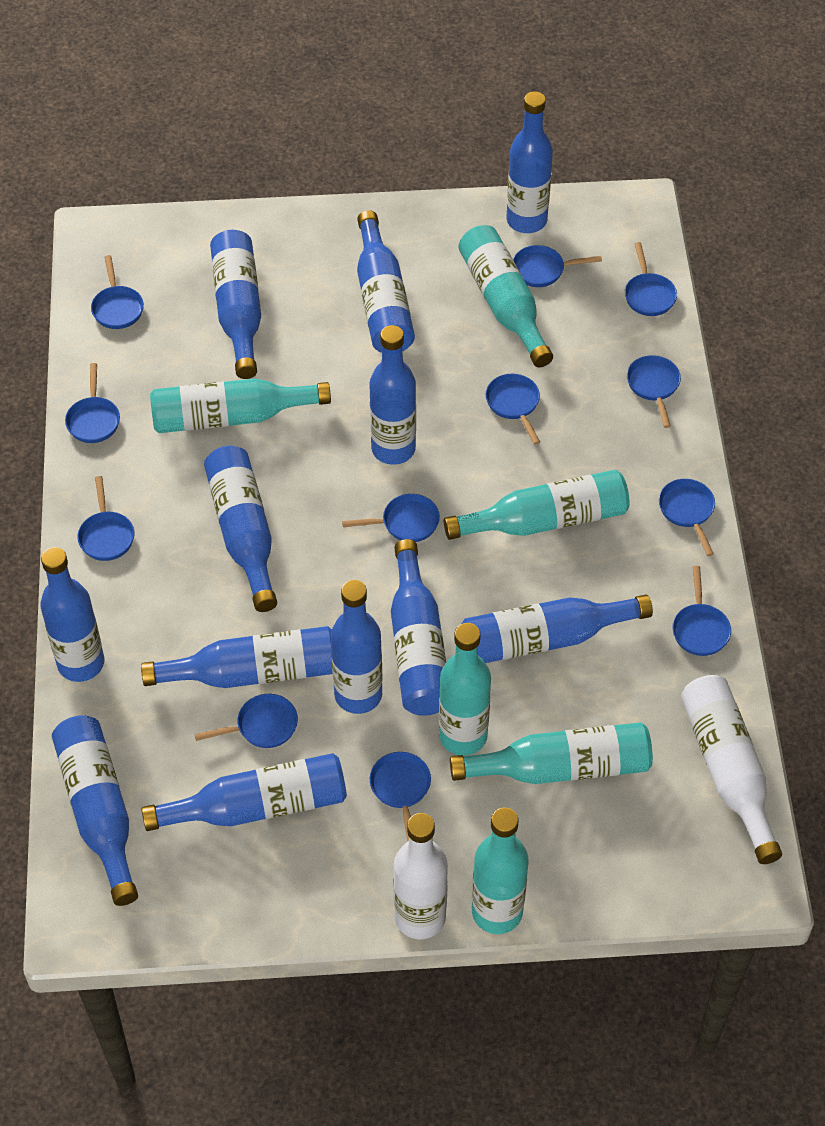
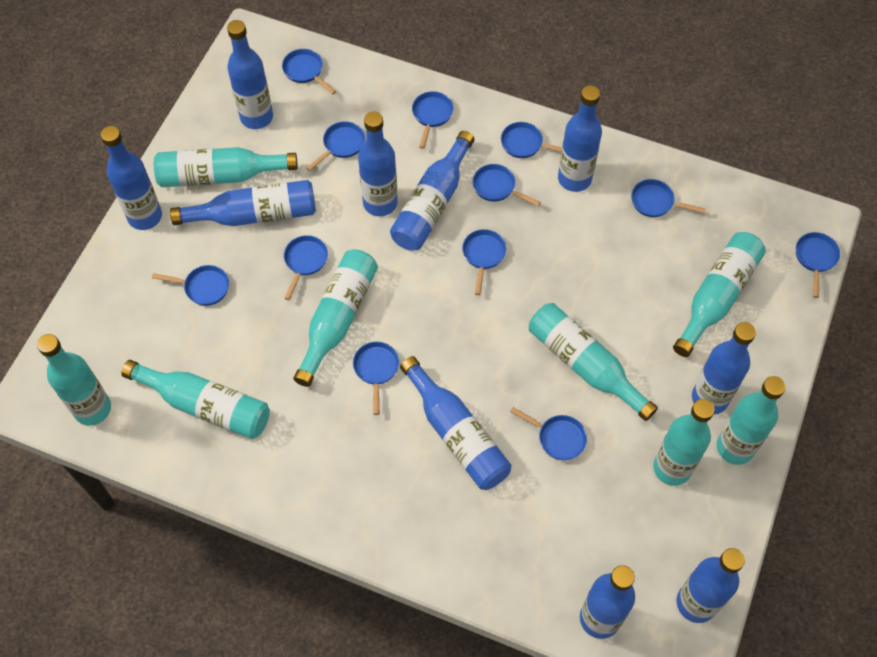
blue bottle: 12 -> 10
turquoise bottle: 6 -> 8
white bottle: 2 -> 0

